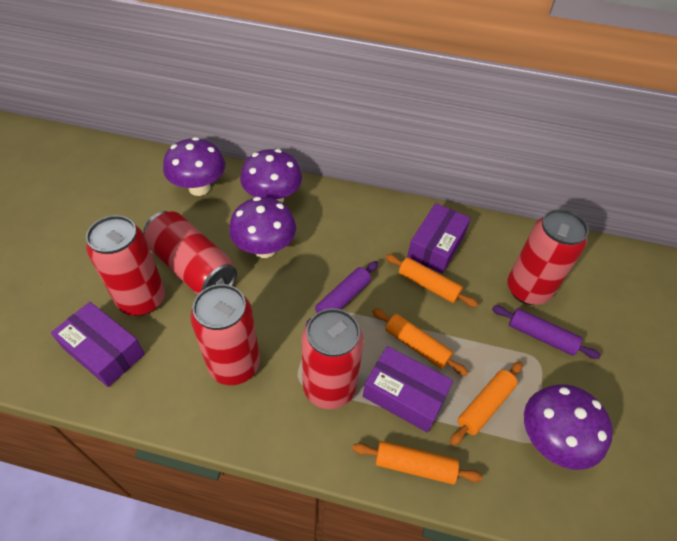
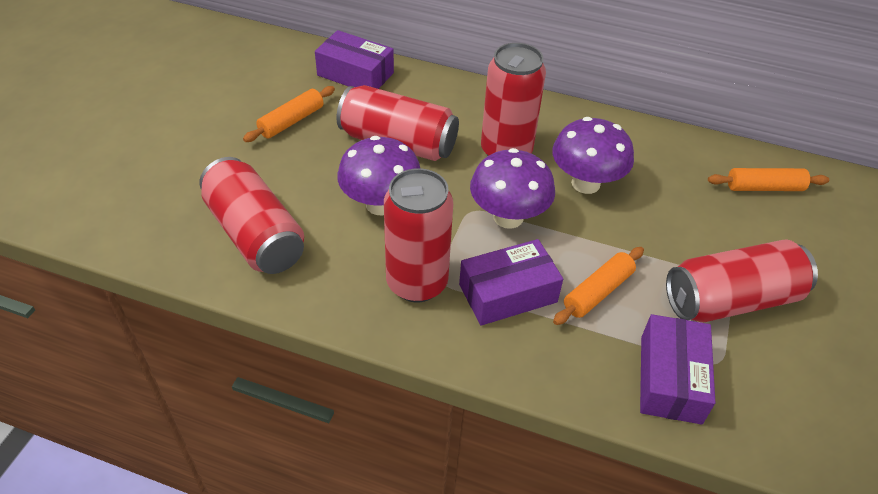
orange rolling pin: 4 -> 3
purple mushroom: 4 -> 3
purple rolling pin: 2 -> 0

